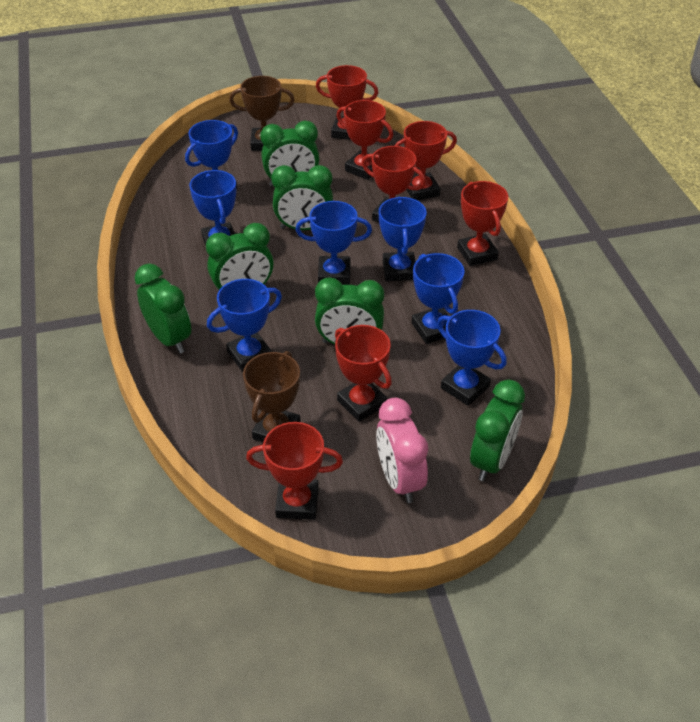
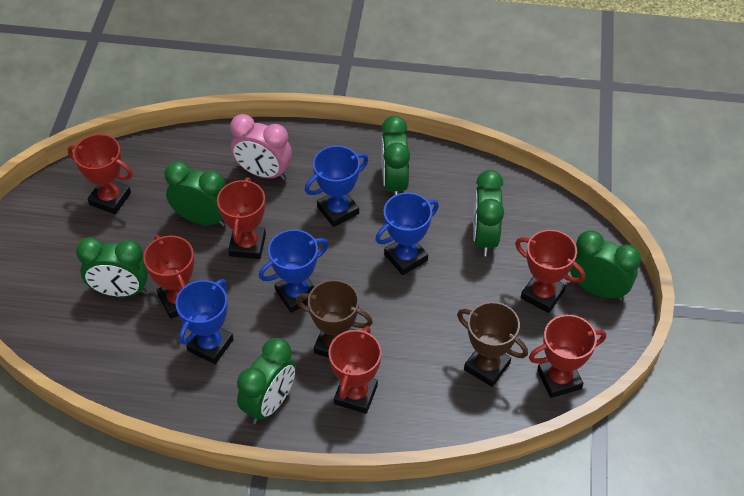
blue trophy: 7 -> 4
red trophy: 7 -> 6

